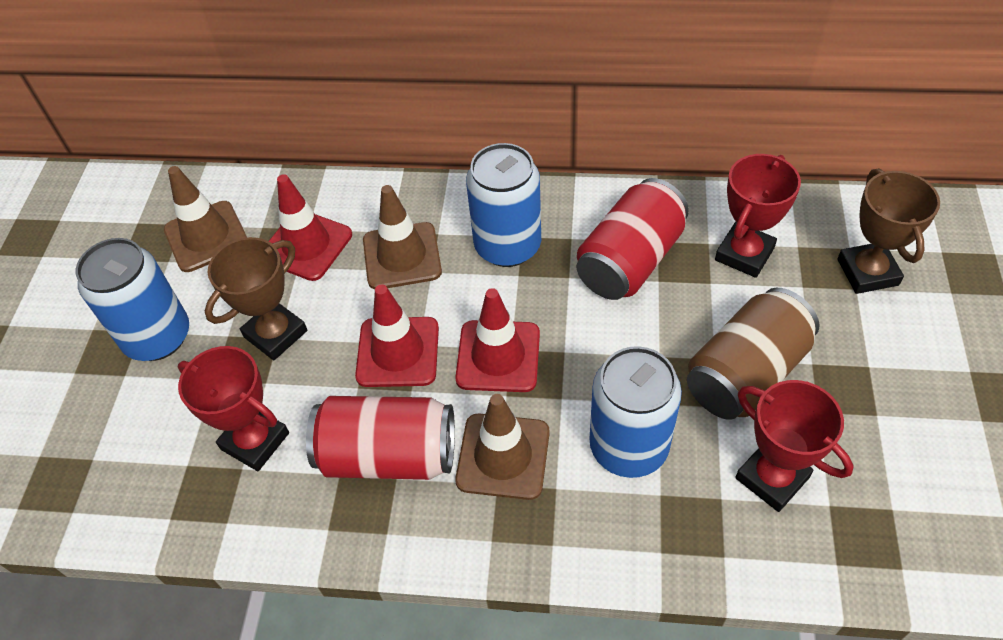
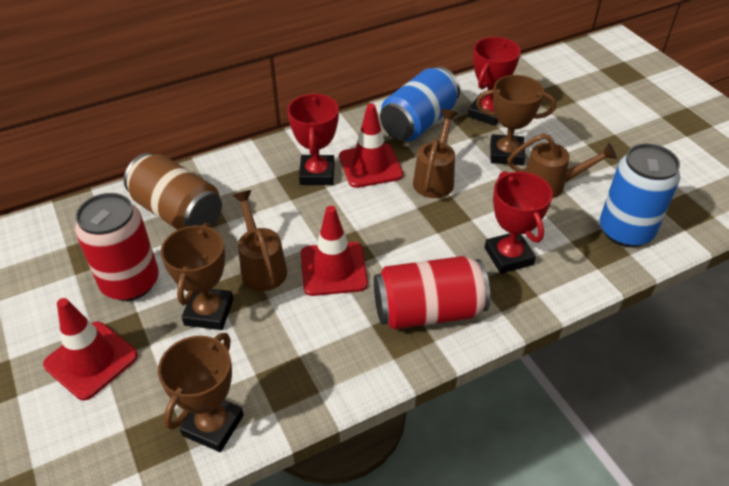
blue can: 3 -> 2
brown traffic cone: 3 -> 0
brown trophy: 2 -> 3
brown watering can: 0 -> 3

